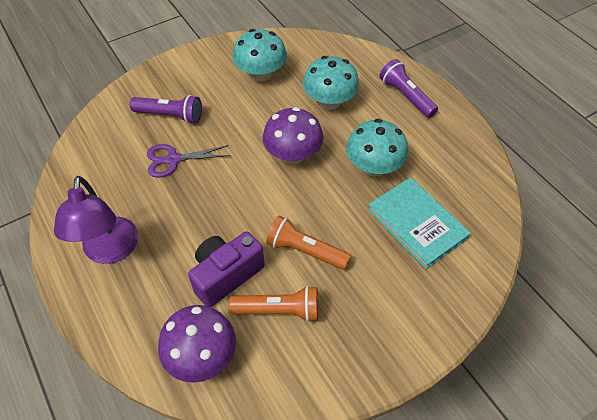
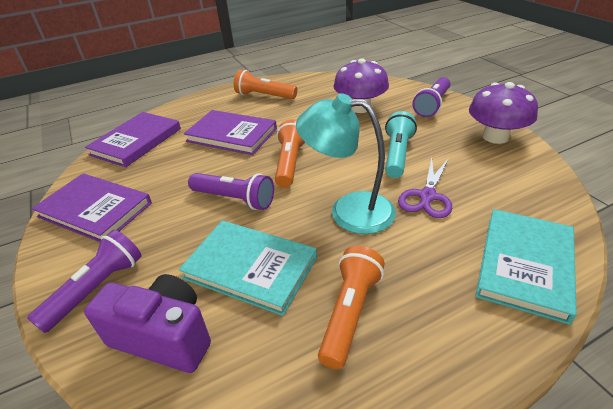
orange flashlight: 2 -> 3
purple book: 0 -> 3
purple flashlight: 2 -> 3
purple lamp: 1 -> 0
turquoise book: 1 -> 2
turquoise flashlight: 0 -> 1
turquoise lamp: 0 -> 1
turquoise mushroom: 3 -> 0

